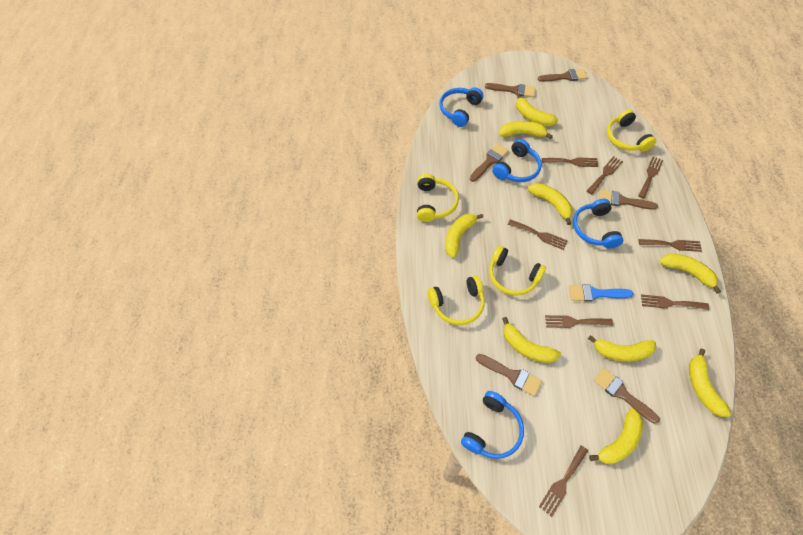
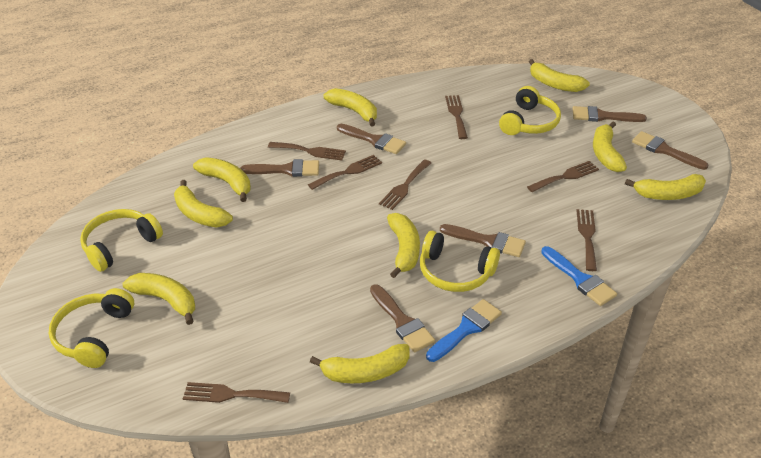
blue brush: 1 -> 2
blue headphones: 4 -> 0
brown fork: 8 -> 7

